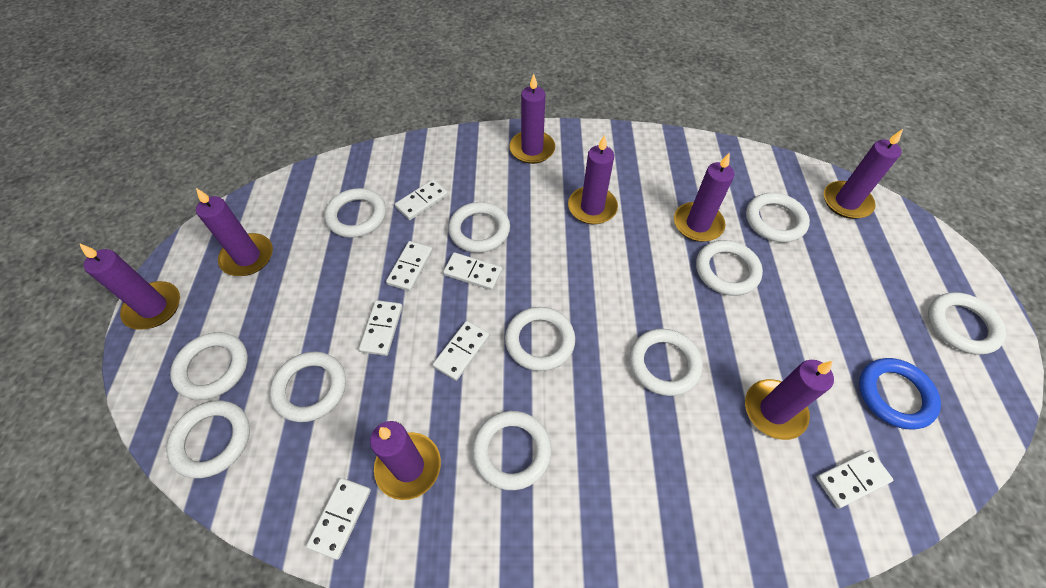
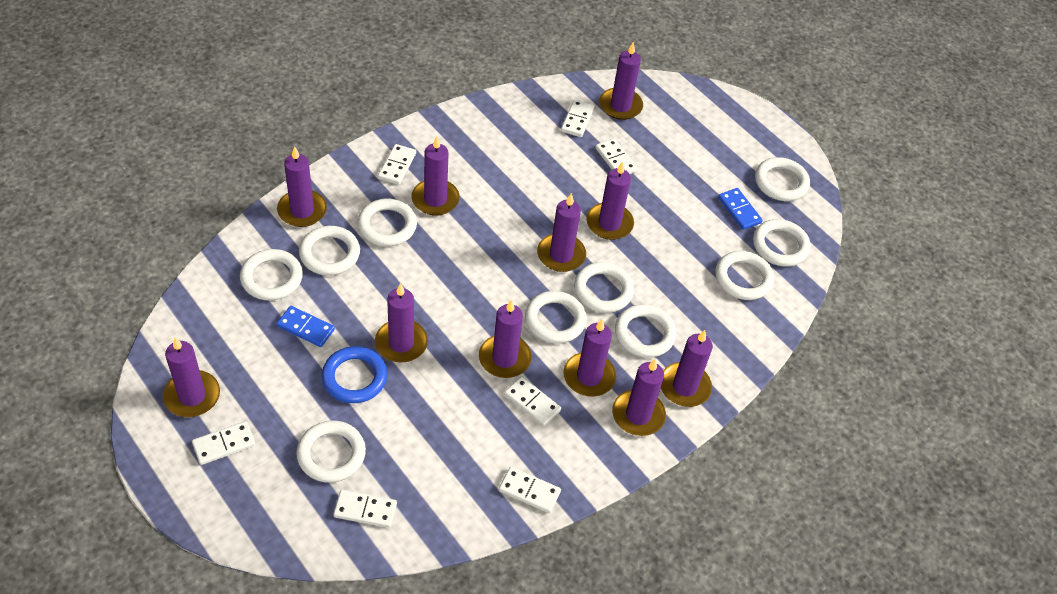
blue domino: 0 -> 2
purple candle: 8 -> 11
white ring: 11 -> 10

